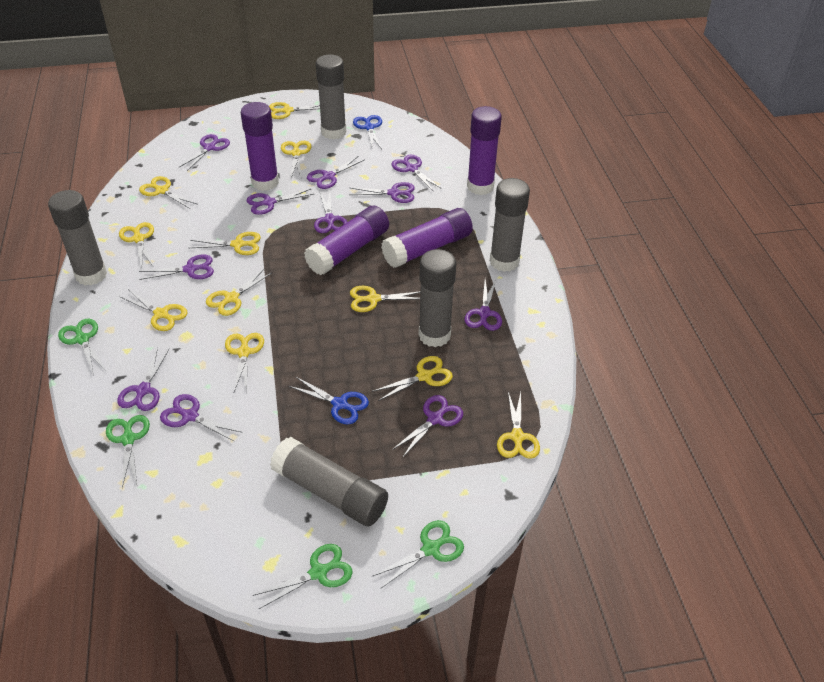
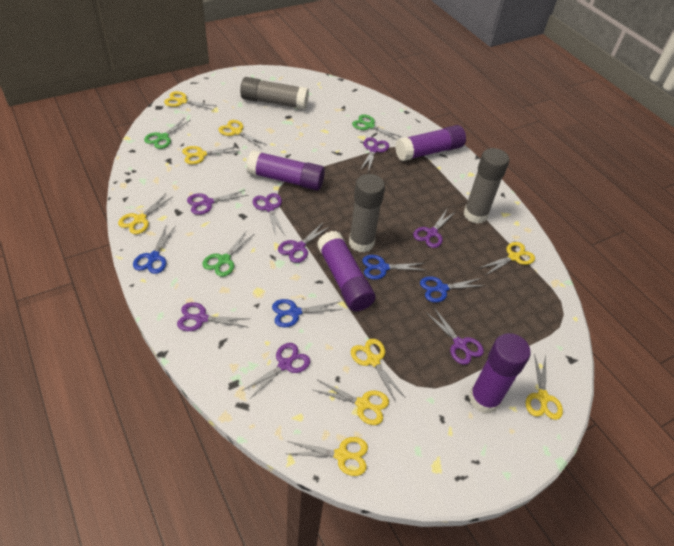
blue scissors: 2 -> 4
green scissors: 4 -> 3
grey glue stick: 5 -> 3
purple scissors: 11 -> 8
yellow scissors: 11 -> 9

